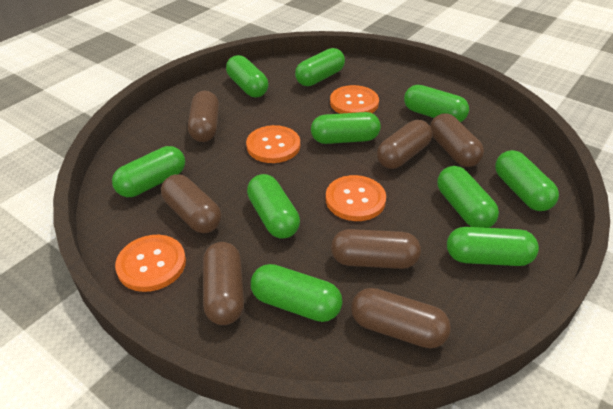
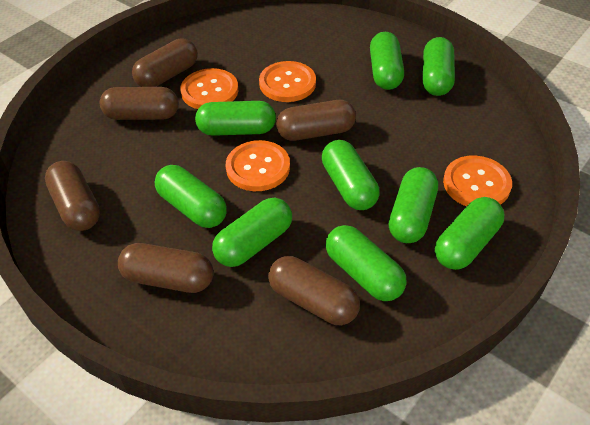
brown capsule: 7 -> 6
green capsule: 10 -> 9

